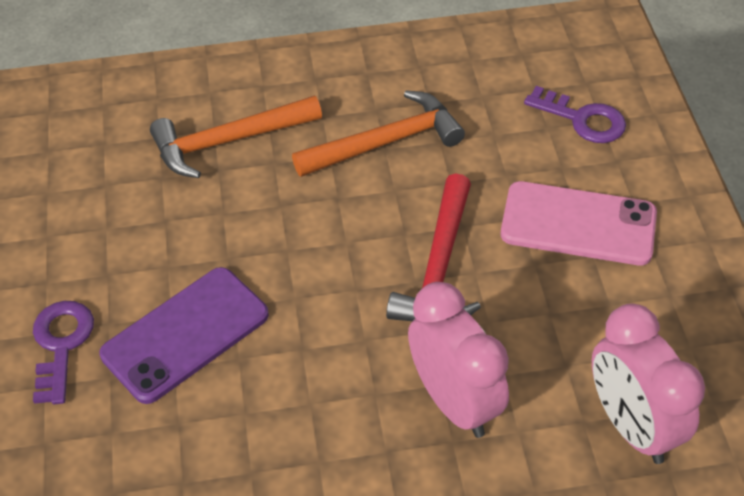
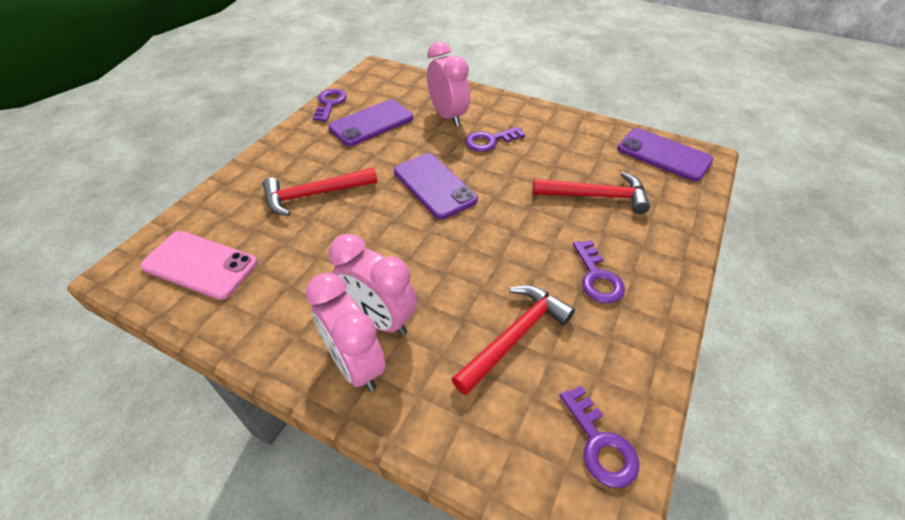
orange hammer: 2 -> 0
pink clock: 2 -> 3
purple key: 2 -> 4
purple phone: 1 -> 3
red hammer: 1 -> 3

